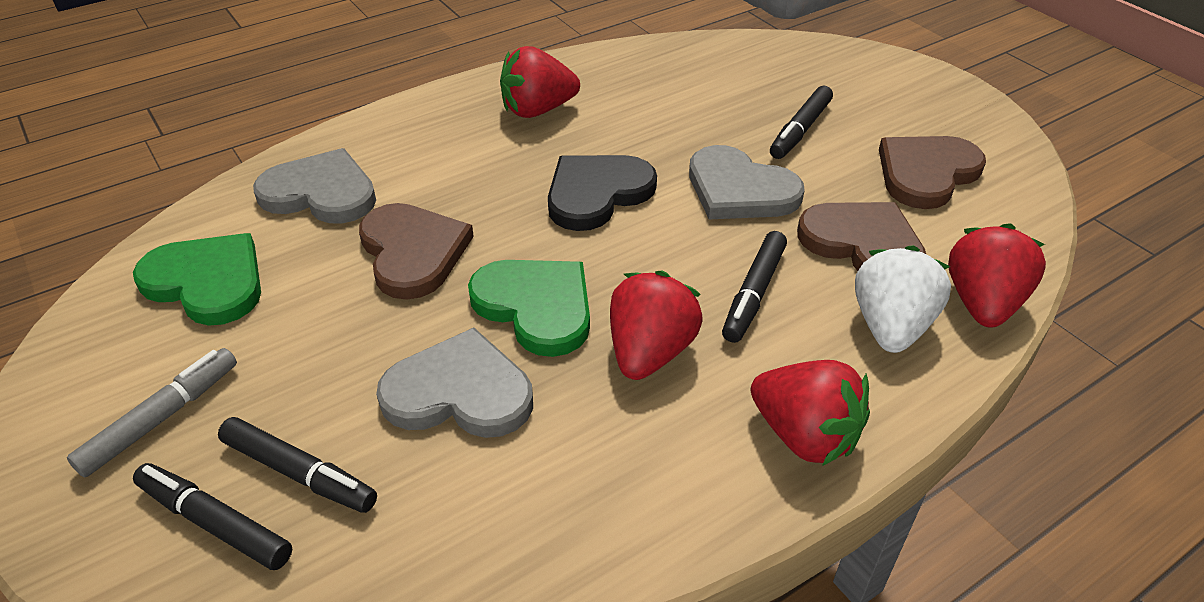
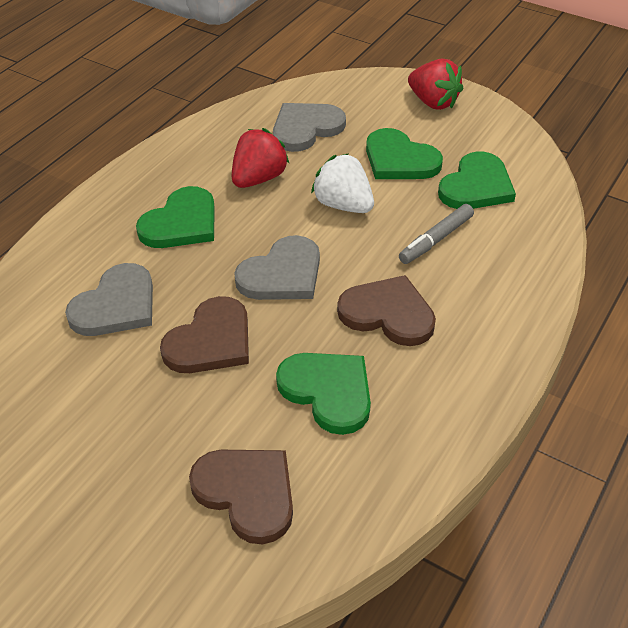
black heart: 1 -> 0
black marker: 4 -> 0
green heart: 2 -> 4
red strawberry: 4 -> 2

